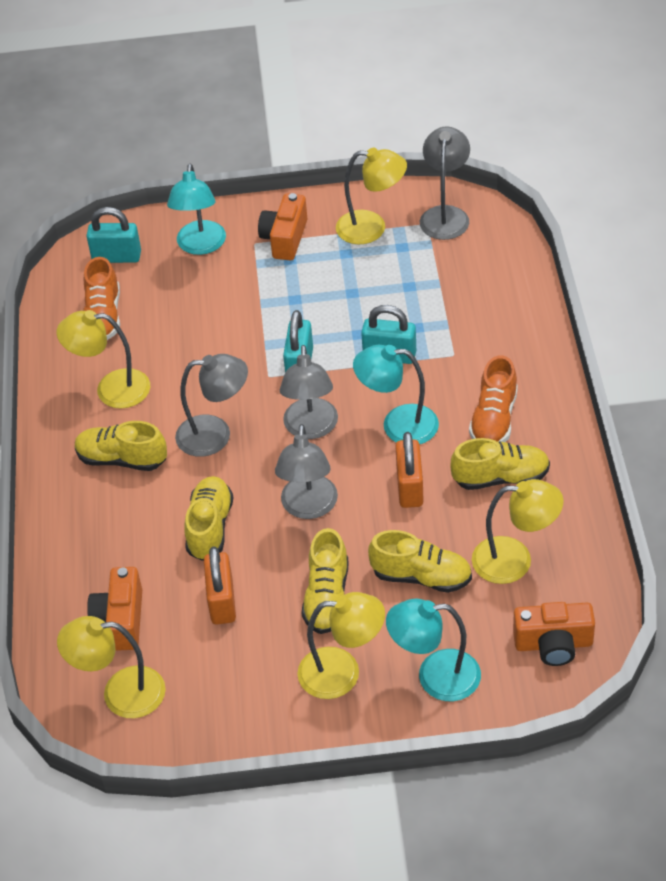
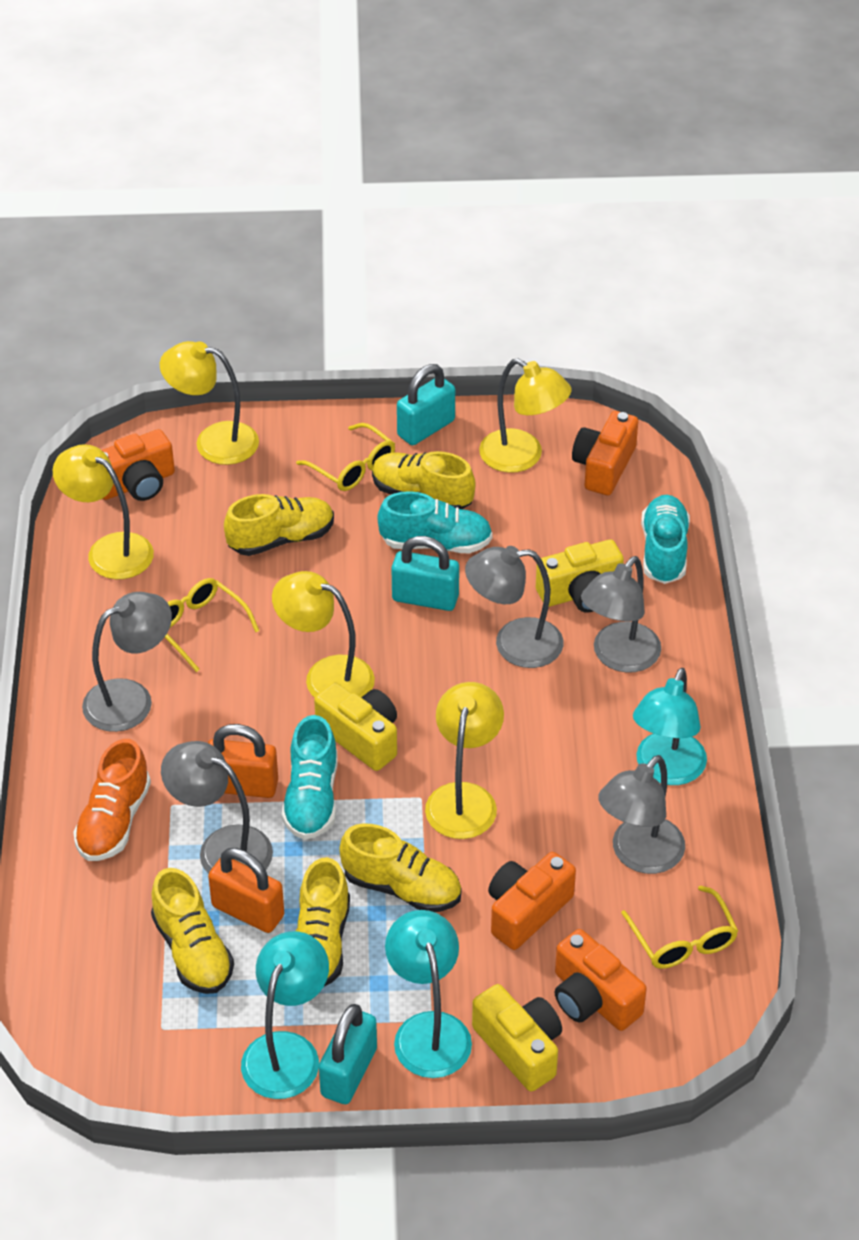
grey lamp: 4 -> 5
orange camera: 3 -> 4
orange shoe: 2 -> 1
turquoise shoe: 0 -> 3
yellow camera: 0 -> 3
yellow glasses: 0 -> 3

